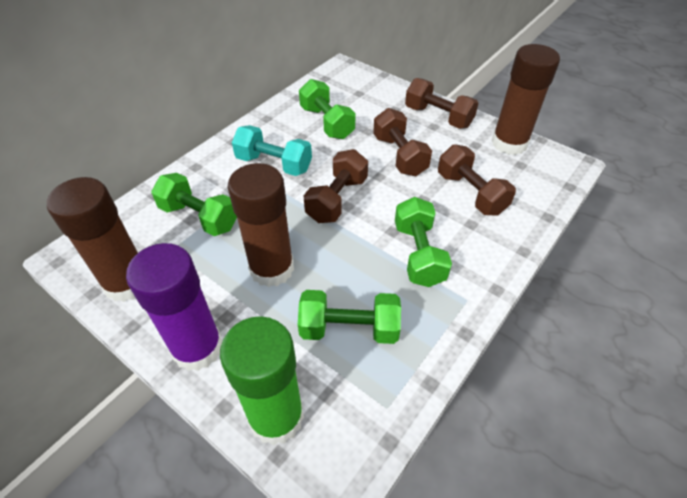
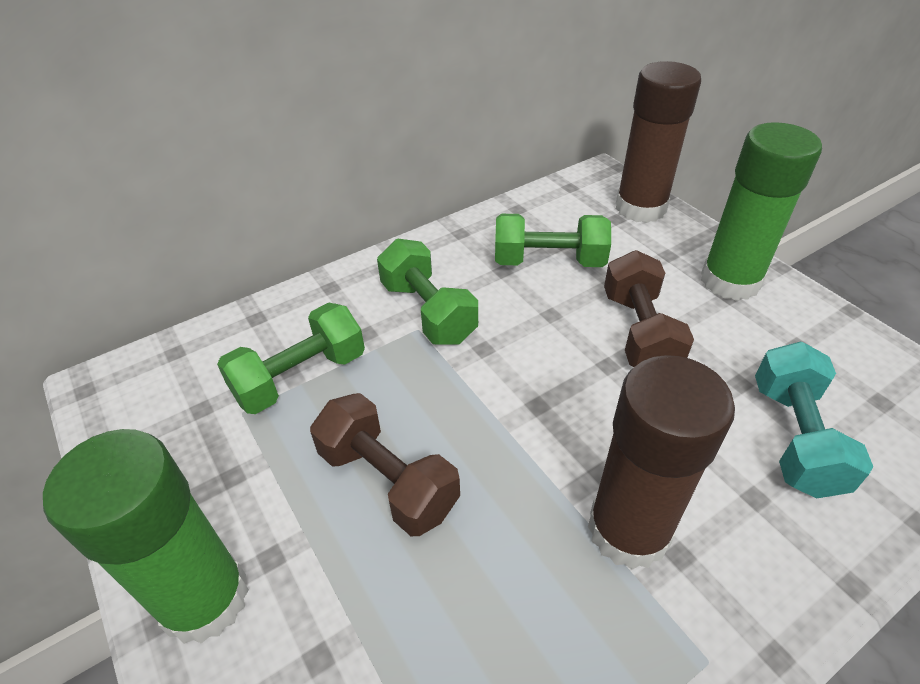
brown dumbbell: 4 -> 2
brown glue stick: 3 -> 2
green dumbbell: 4 -> 3
green glue stick: 1 -> 2
purple glue stick: 1 -> 0

